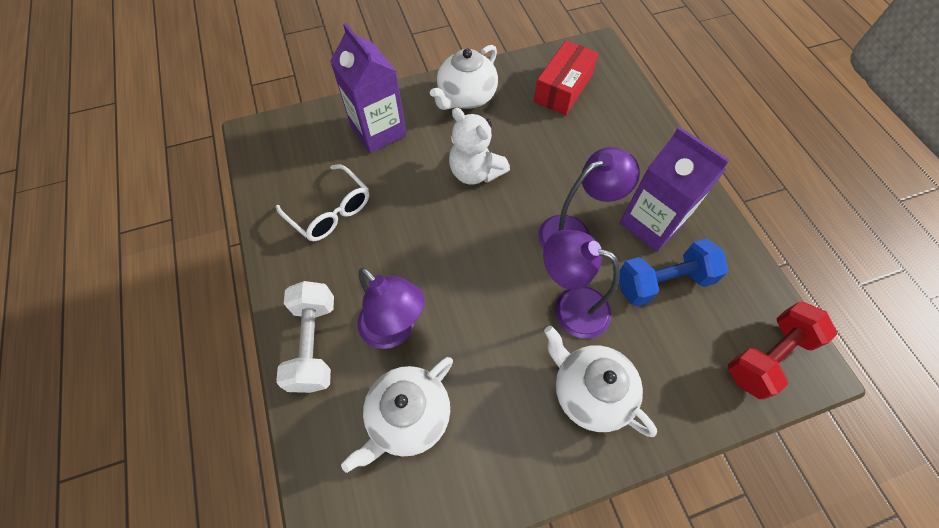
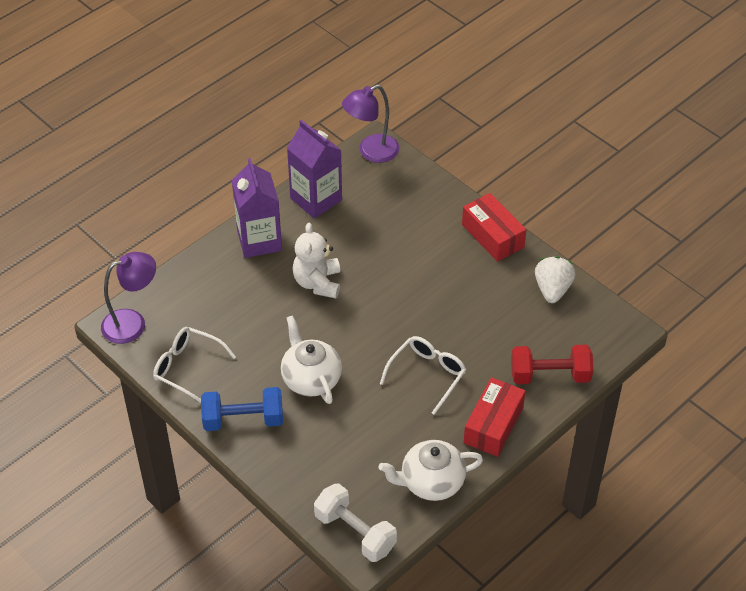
purple lamp: 3 -> 2
red box: 1 -> 2
white glasses: 1 -> 2
white strawberry: 0 -> 1
white teapot: 3 -> 2

